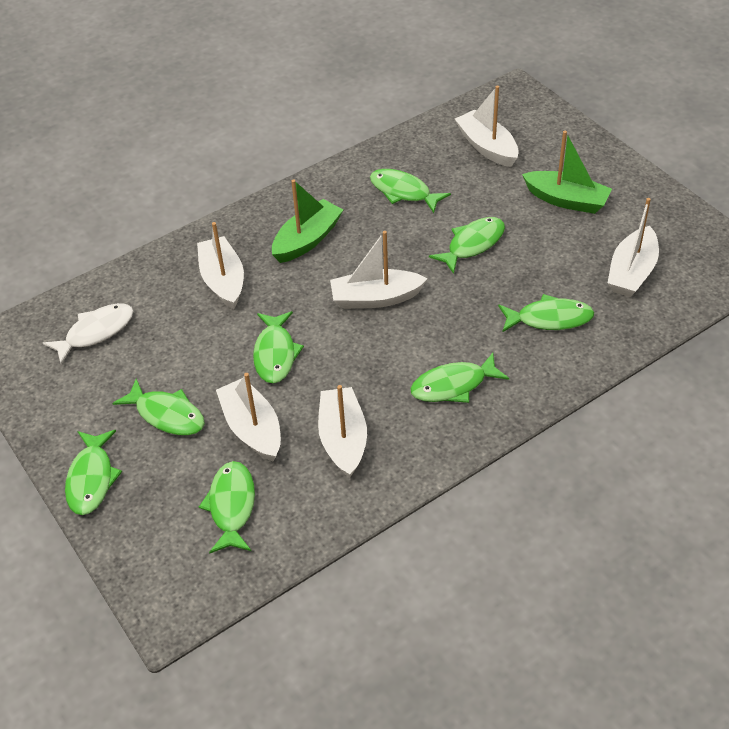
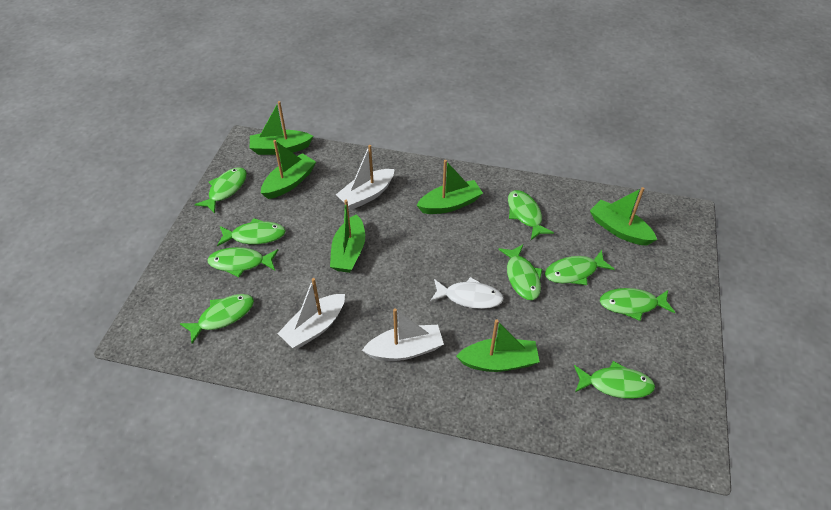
green boat: 2 -> 6
green fish: 8 -> 9
white boat: 6 -> 3

